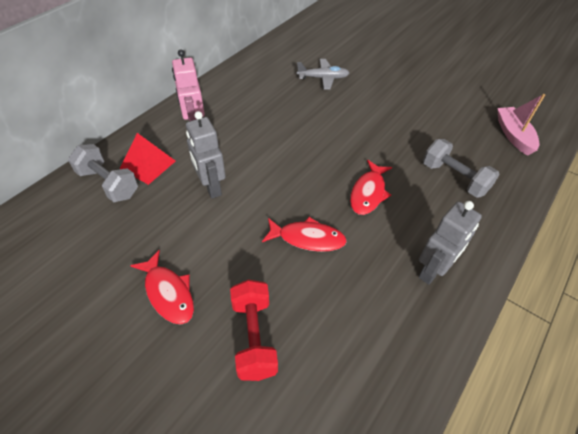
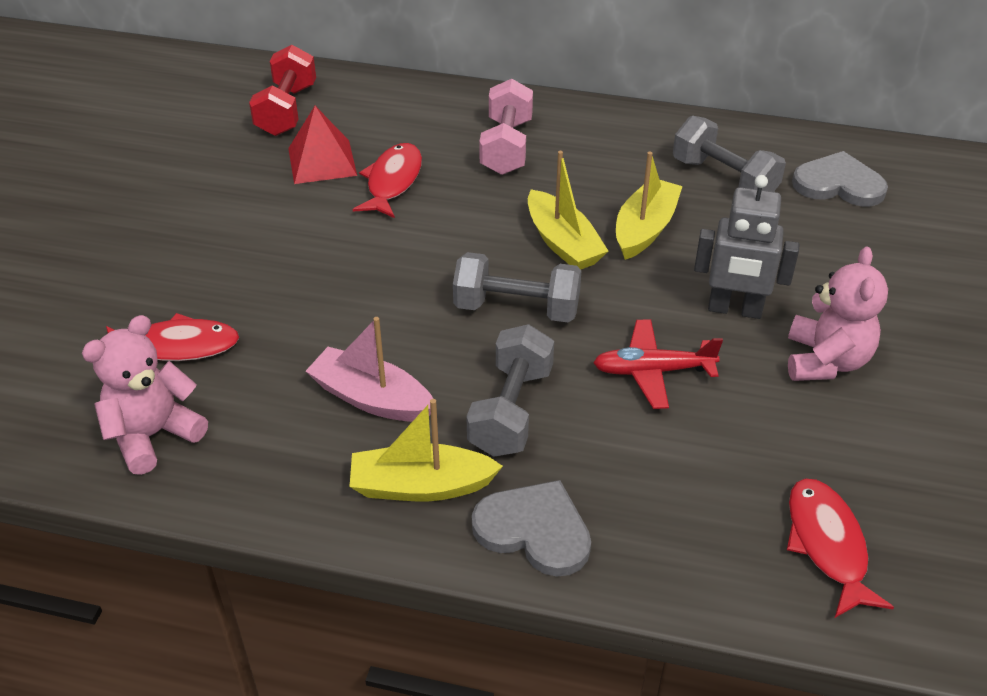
grey dumbbell: 2 -> 3
grey heart: 0 -> 2
grey plane: 1 -> 0
grey robot: 2 -> 1
pink dumbbell: 0 -> 1
pink robot: 1 -> 0
pink teddy bear: 0 -> 2
red plane: 0 -> 1
yellow boat: 0 -> 3

